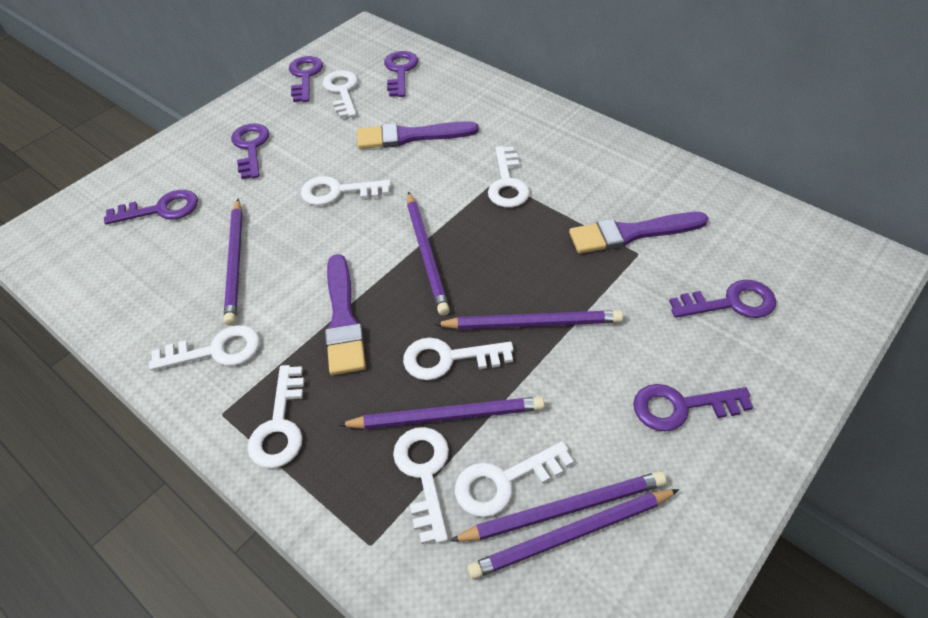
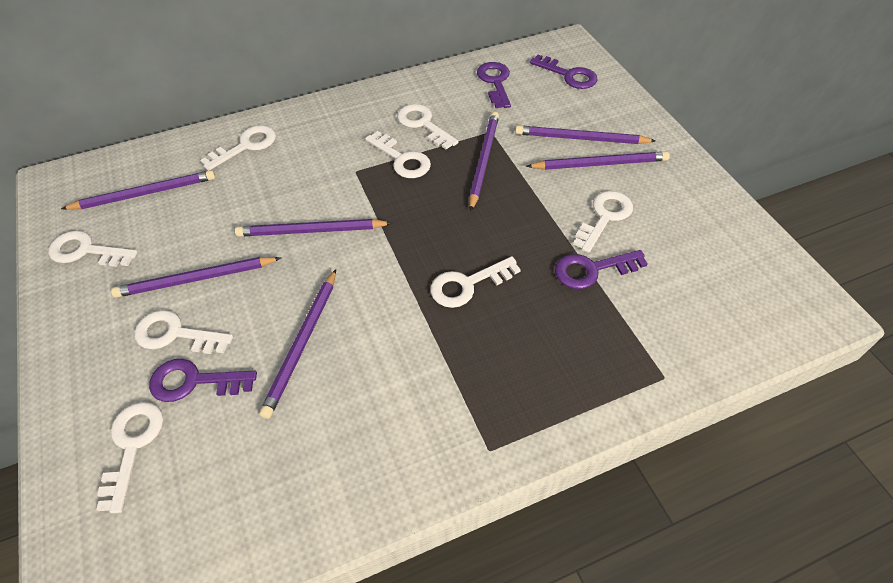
purple brush: 3 -> 0
purple key: 6 -> 4
purple pencil: 6 -> 7

